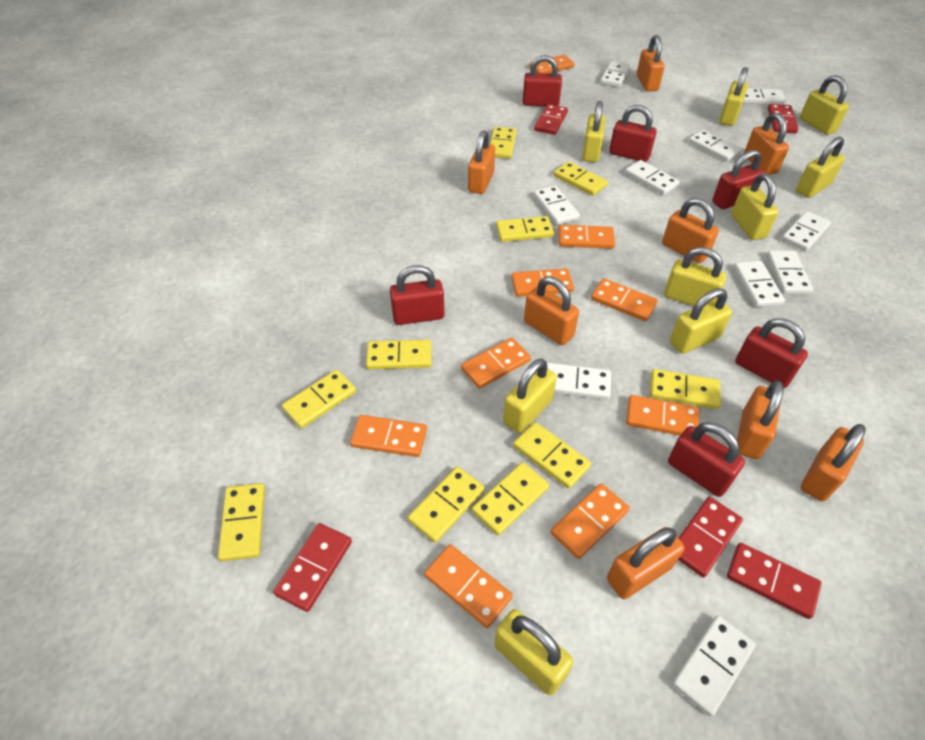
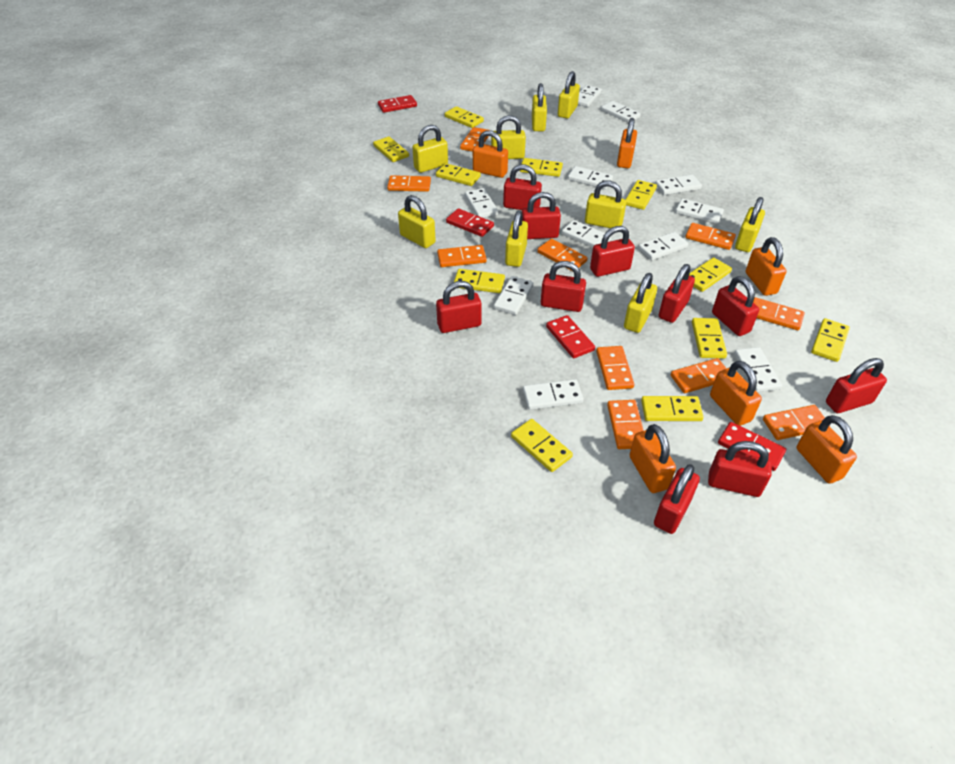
orange domino: 9 -> 10
orange padlock: 8 -> 6
red domino: 5 -> 4
red padlock: 6 -> 10
white domino: 10 -> 11
yellow domino: 10 -> 11

